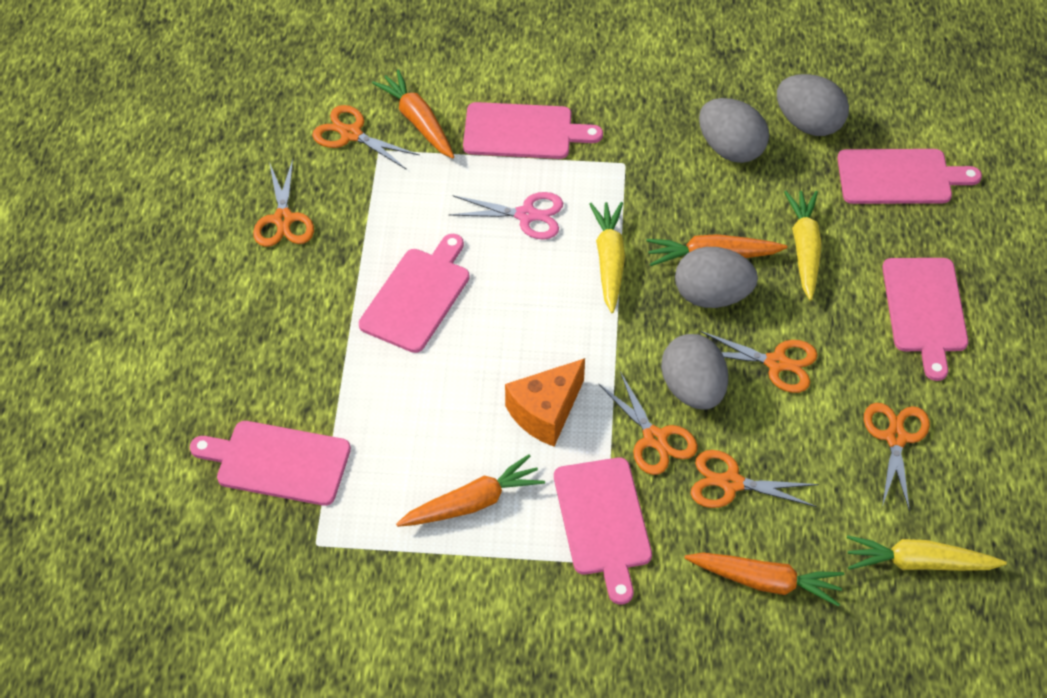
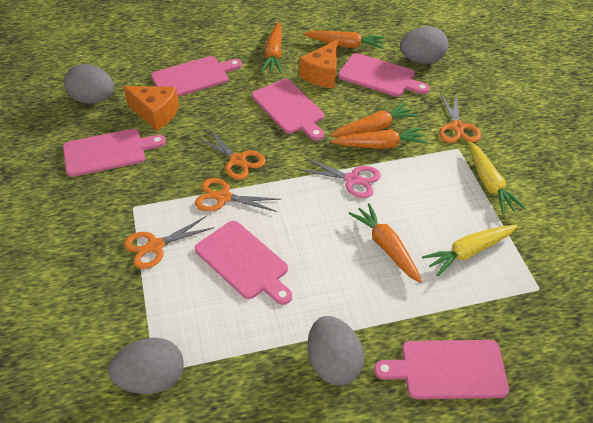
orange carrot: 4 -> 5
orange cheese: 1 -> 2
orange scissors: 6 -> 4
yellow carrot: 3 -> 2

